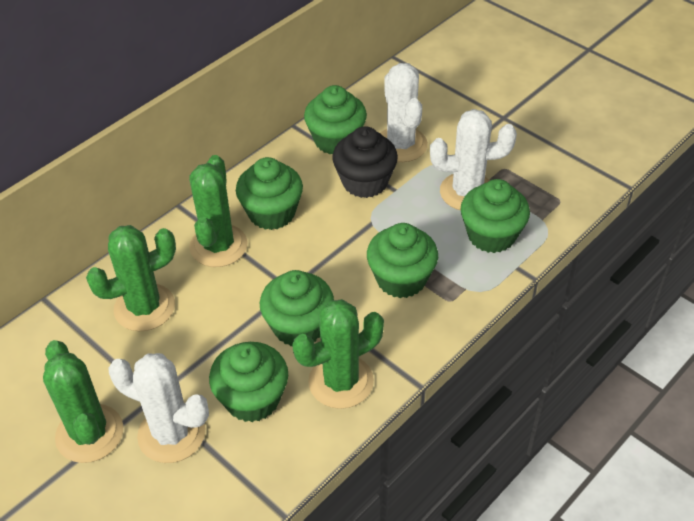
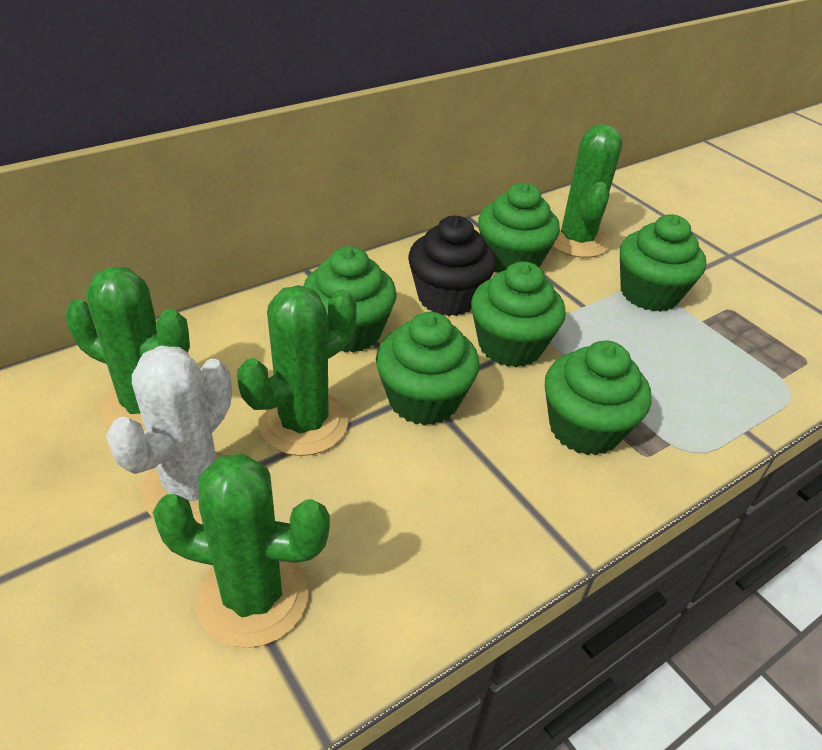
white cactus: 3 -> 1

